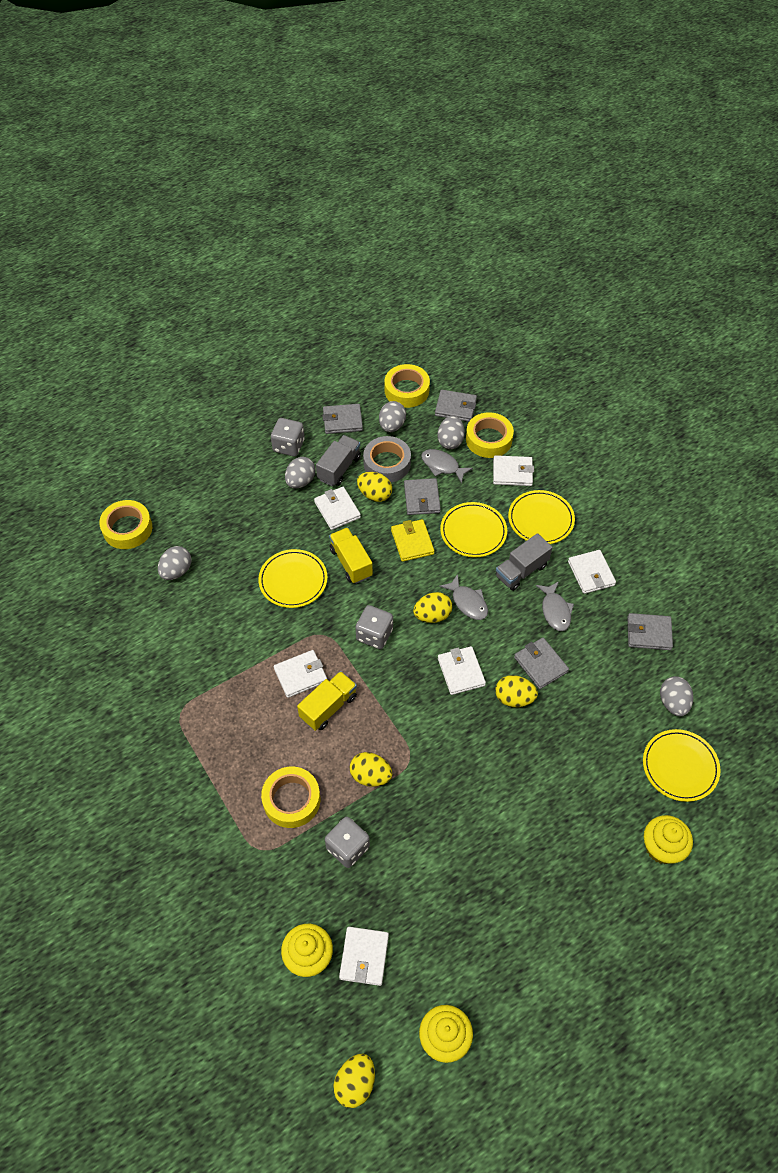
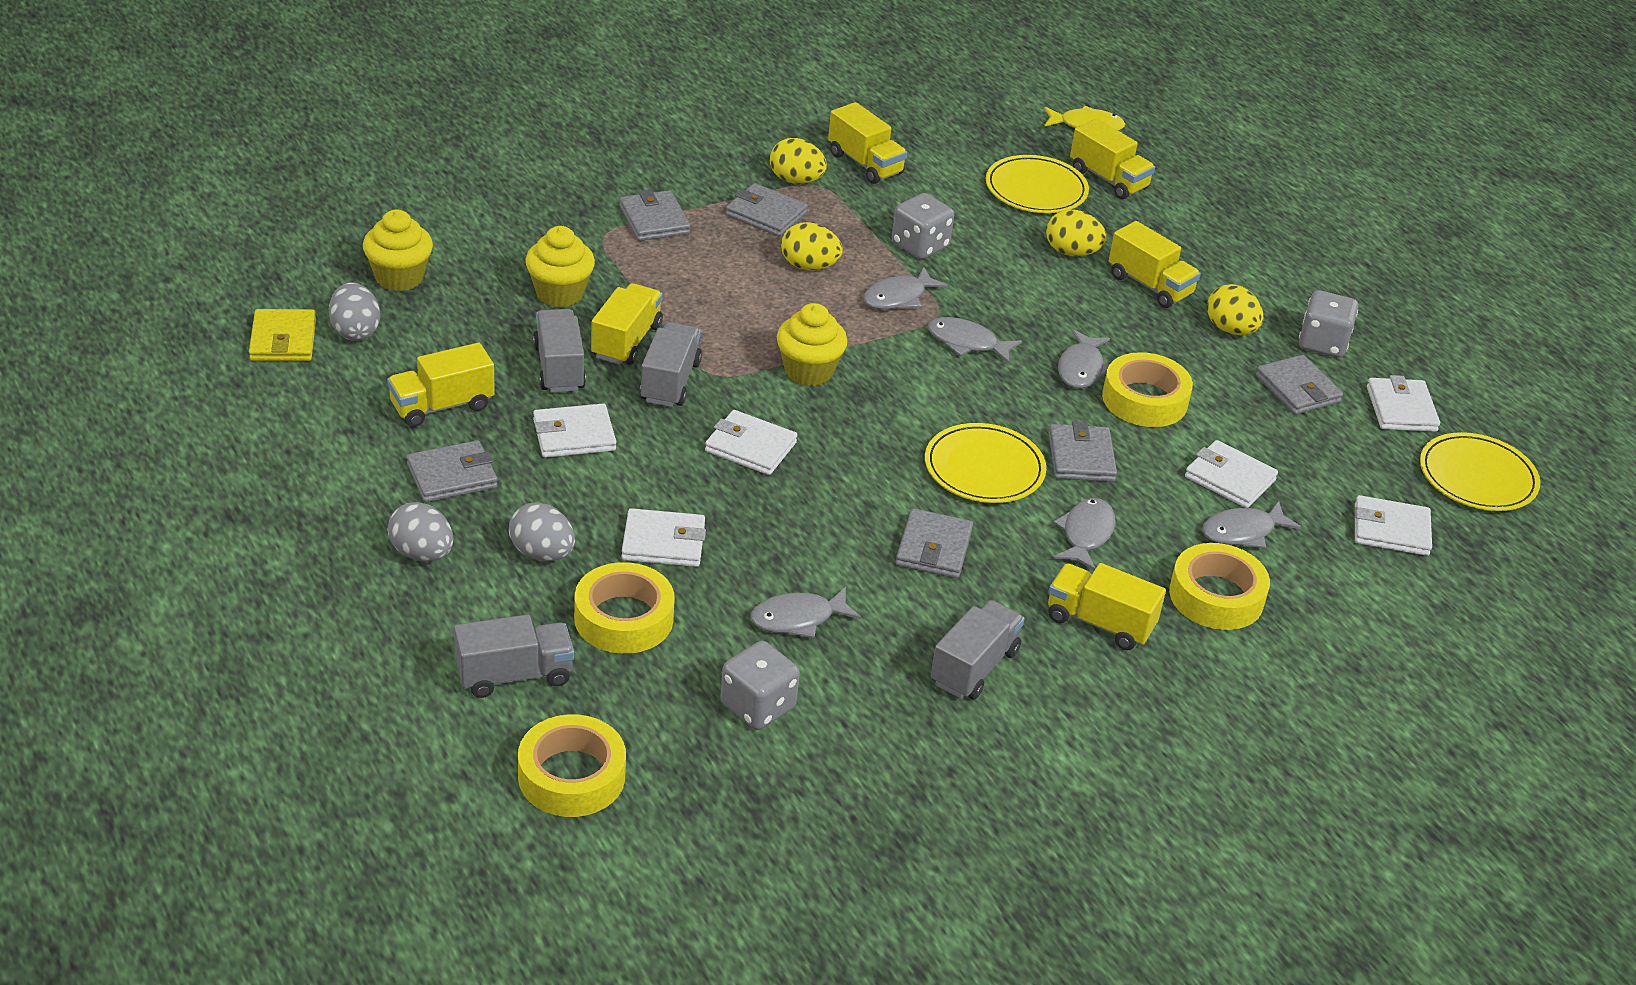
grey egg: 5 -> 3
grey fish: 3 -> 6
grey tape: 1 -> 0
grey truck: 2 -> 4
grey wallet: 5 -> 6
yellow egg: 5 -> 4
yellow fish: 0 -> 1
yellow plate: 4 -> 3
yellow truck: 2 -> 6

